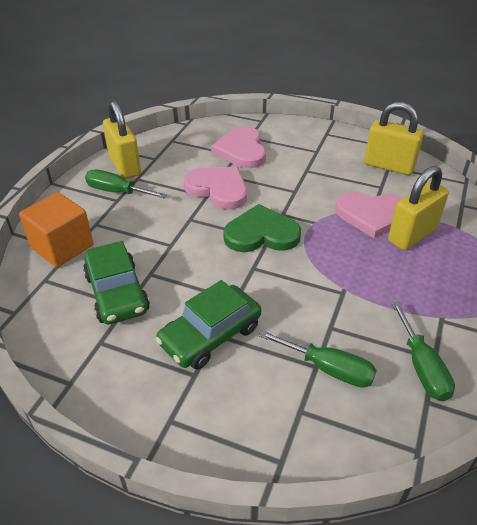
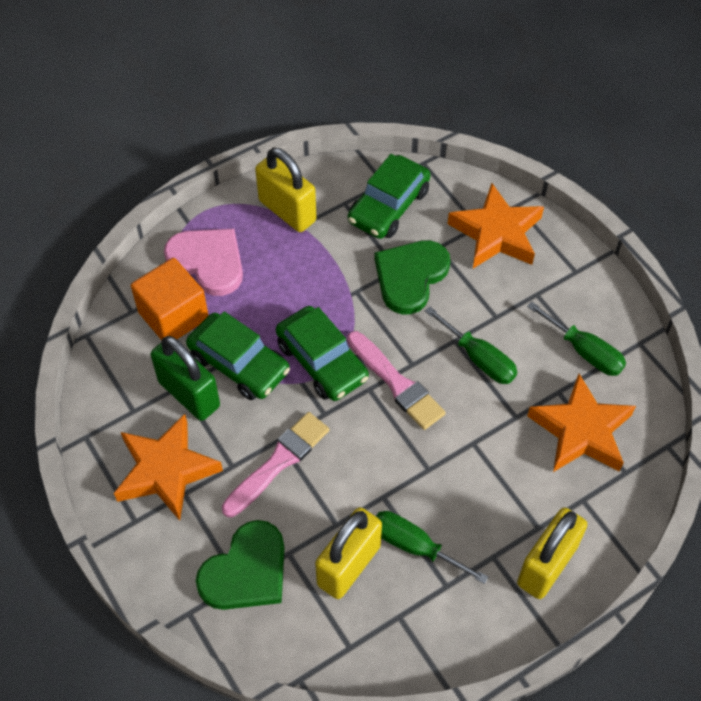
green car: 2 -> 3
green heart: 1 -> 2
green padlock: 0 -> 1
orange star: 0 -> 3
pink brush: 0 -> 2
pink heart: 3 -> 1

